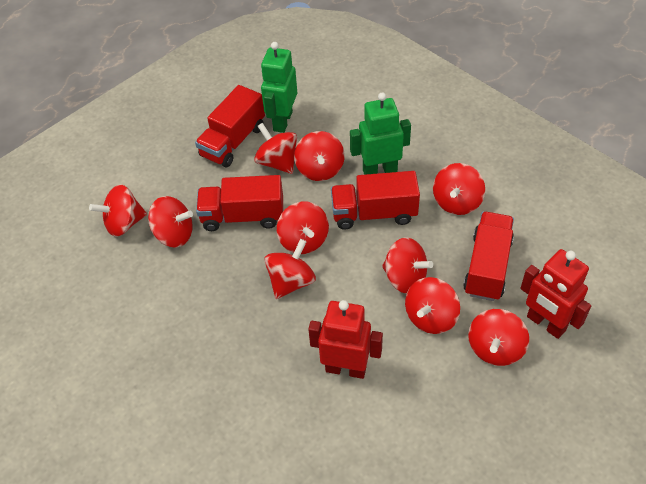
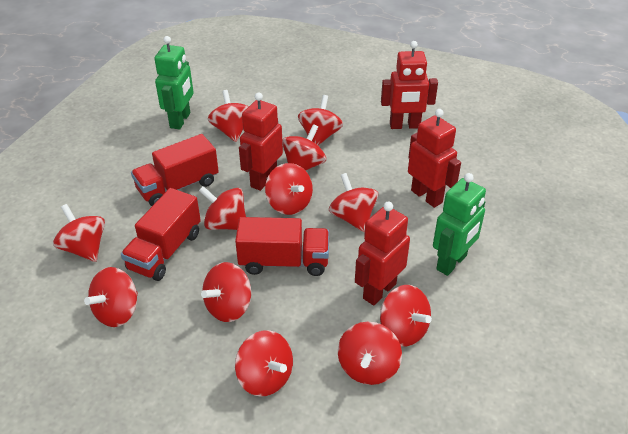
red robot: 2 -> 4
red spinning top: 10 -> 12
red truck: 4 -> 3

